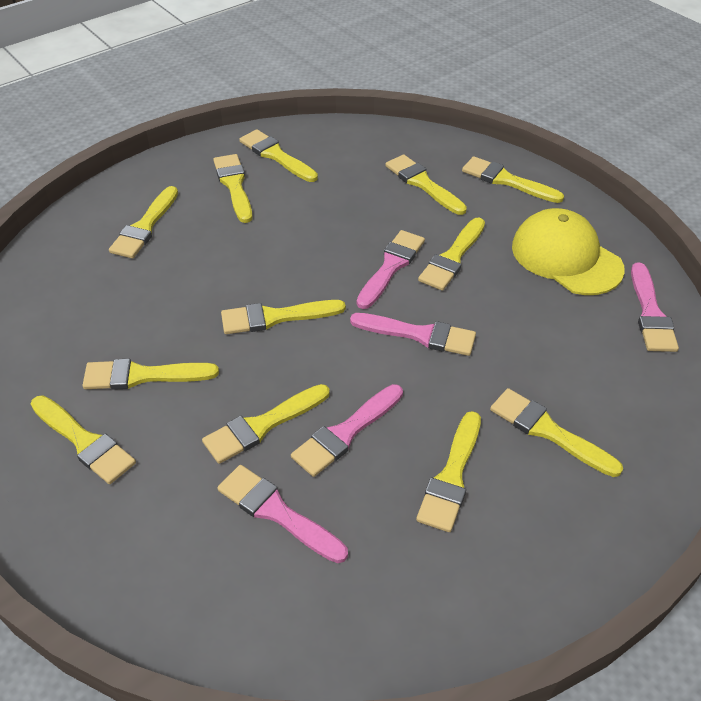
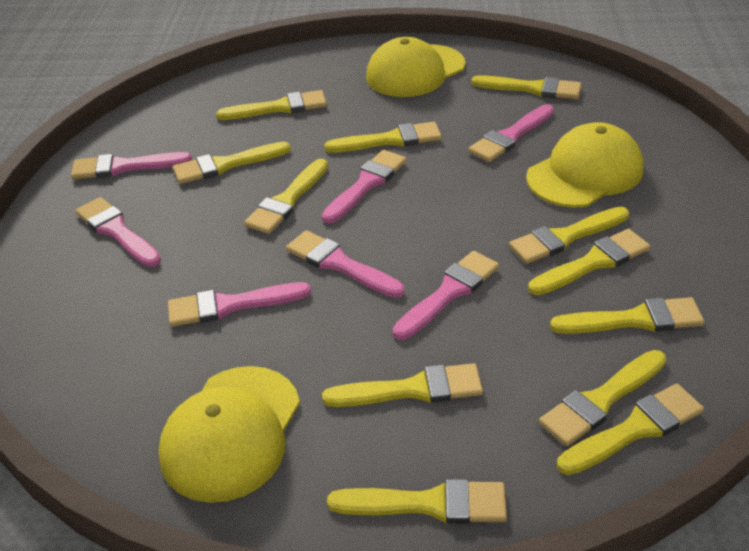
pink brush: 5 -> 7
yellow cap: 1 -> 3

